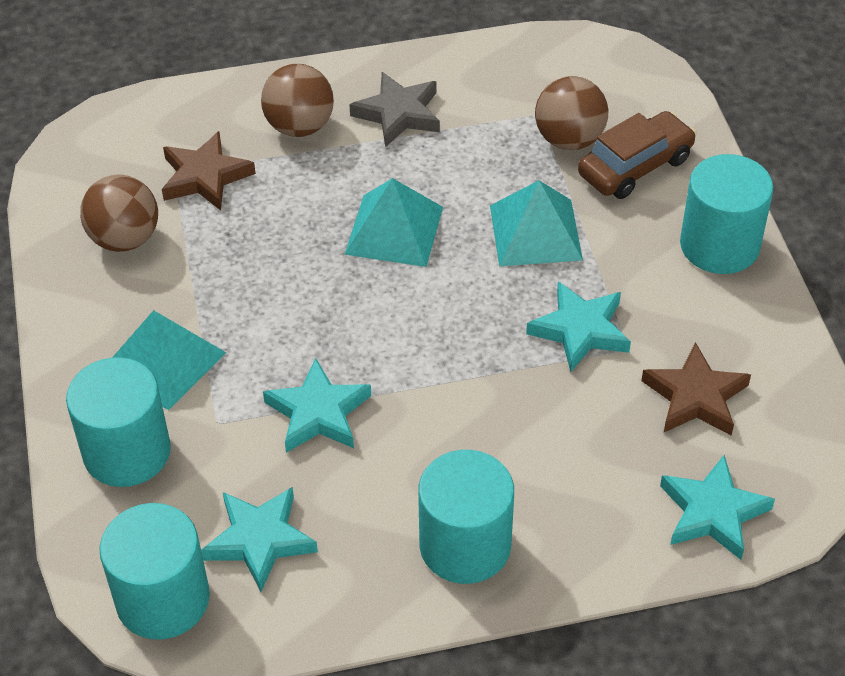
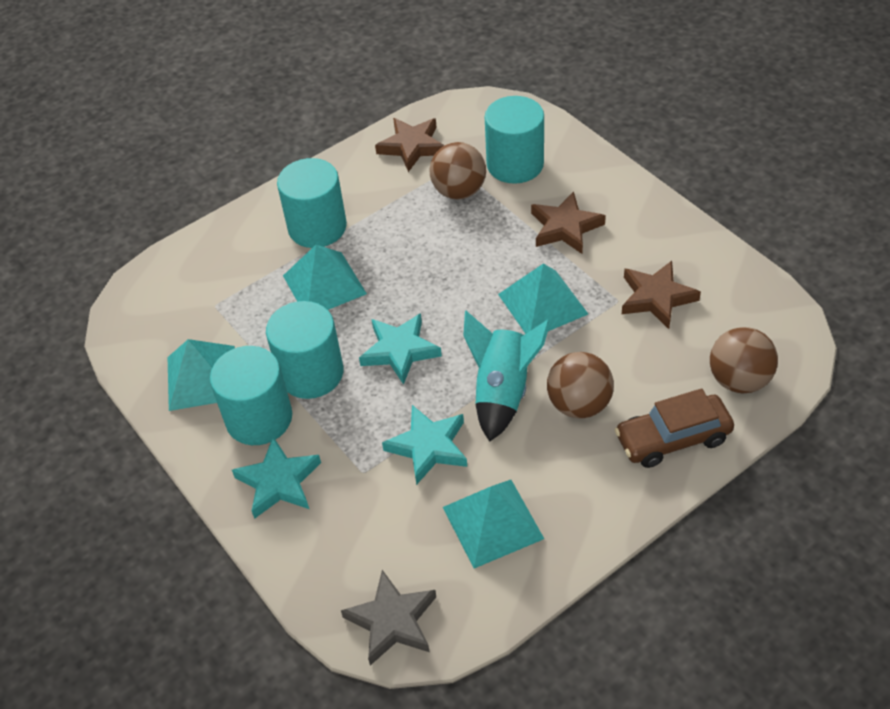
brown star: 2 -> 3
turquoise pyramid: 3 -> 4
turquoise rocket: 0 -> 1
turquoise star: 4 -> 3

